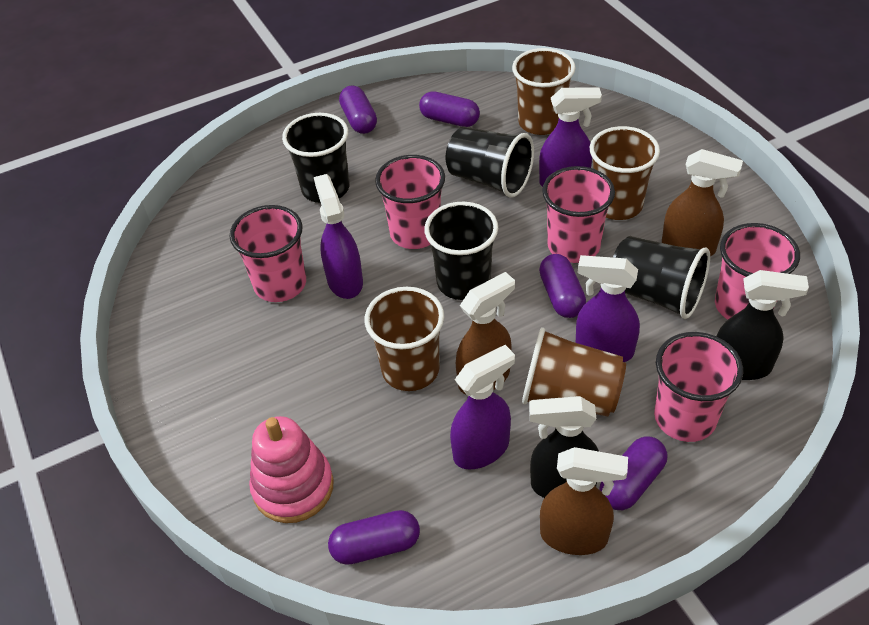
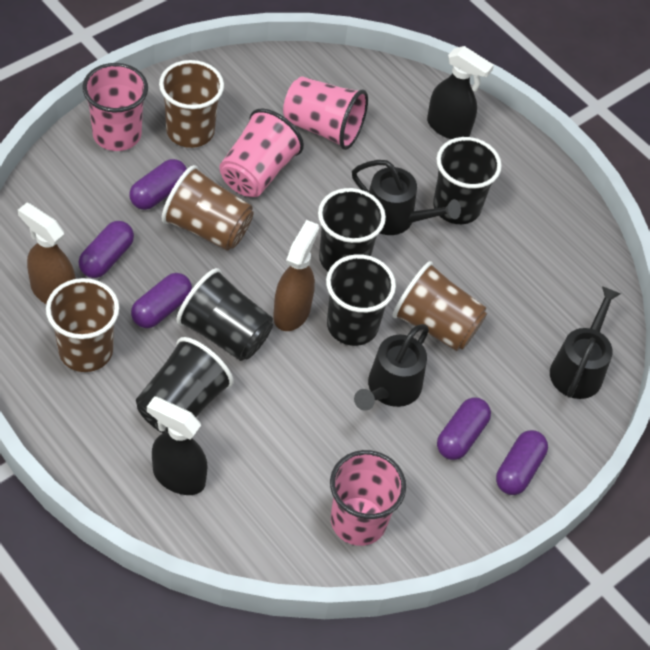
black cup: 4 -> 5
black watering can: 0 -> 3
brown spray bottle: 3 -> 2
pink cup: 5 -> 4
pink stacking toy: 1 -> 0
purple spray bottle: 4 -> 0

